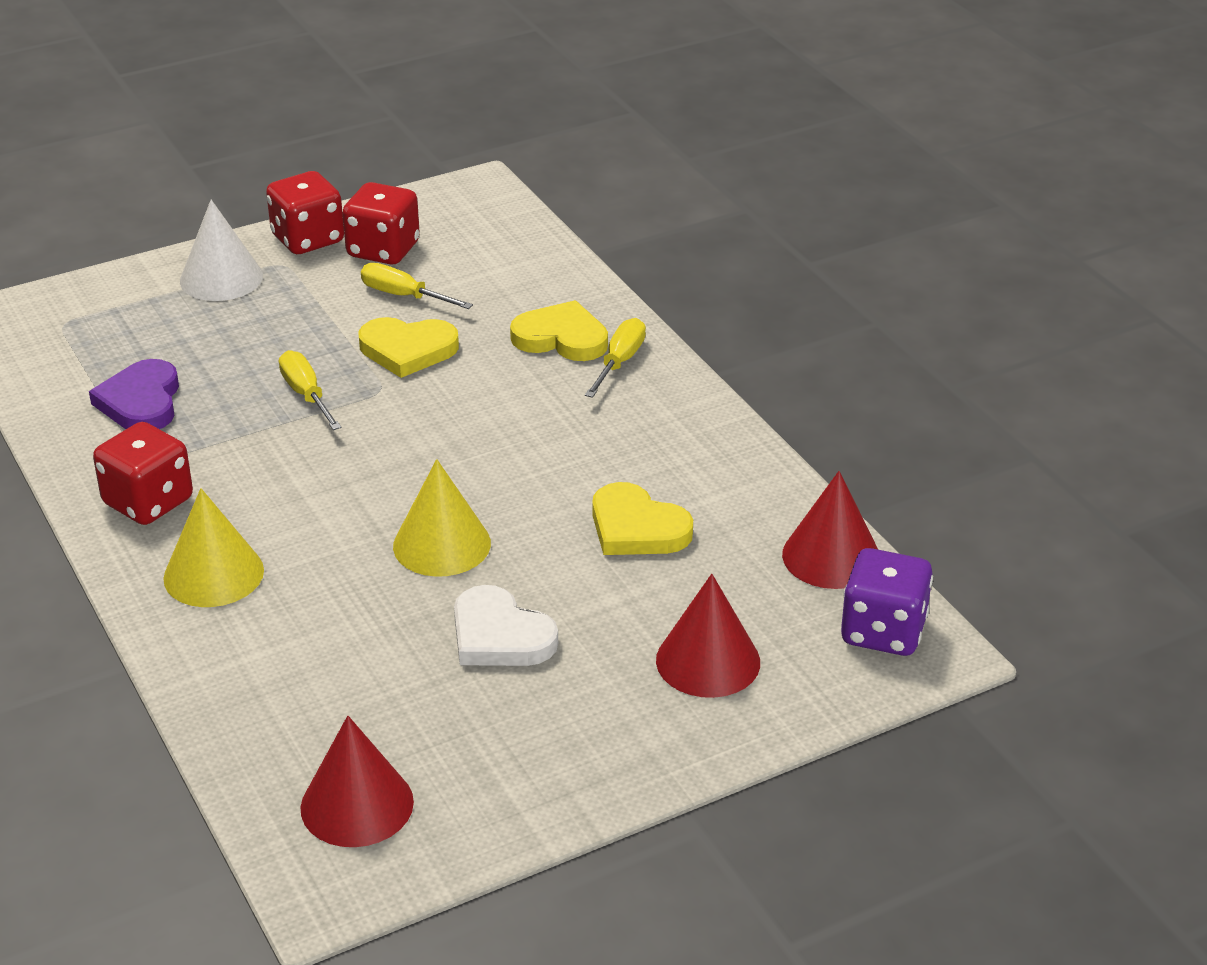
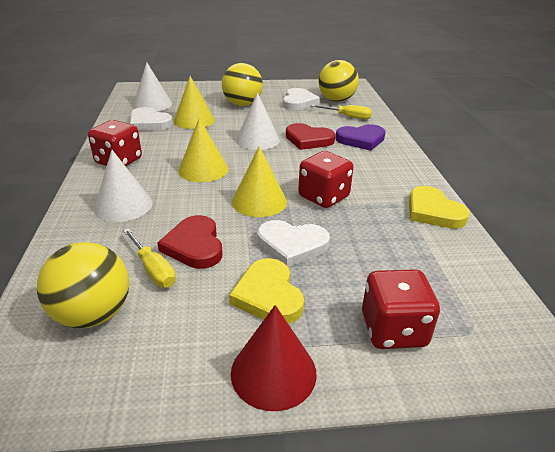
purple dice: 1 -> 0
red cone: 3 -> 1
red heart: 0 -> 2
white cone: 1 -> 3
white heart: 1 -> 3
yellow ball: 0 -> 3
yellow cone: 2 -> 3
yellow heart: 3 -> 2
yellow screwdriver: 3 -> 2

